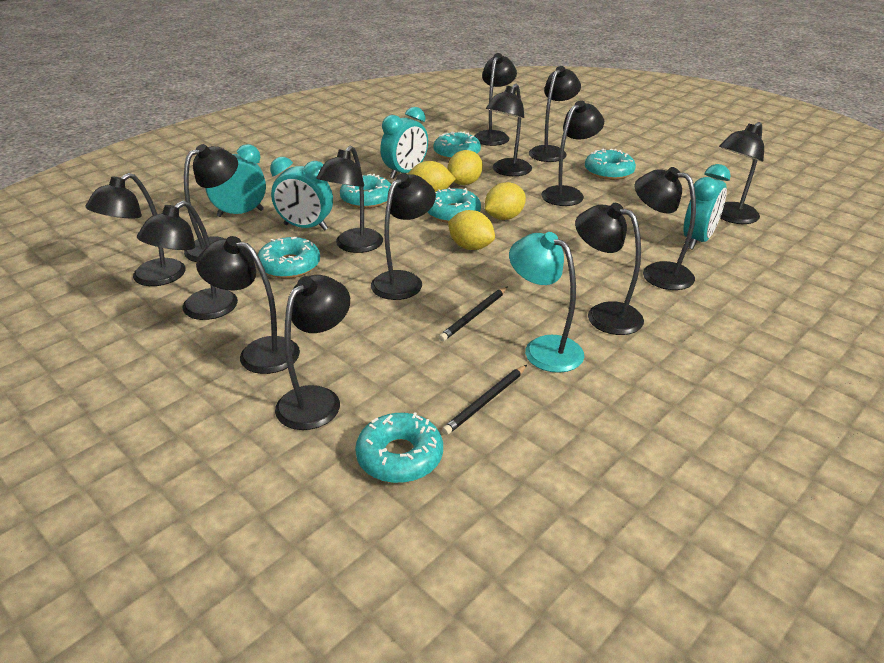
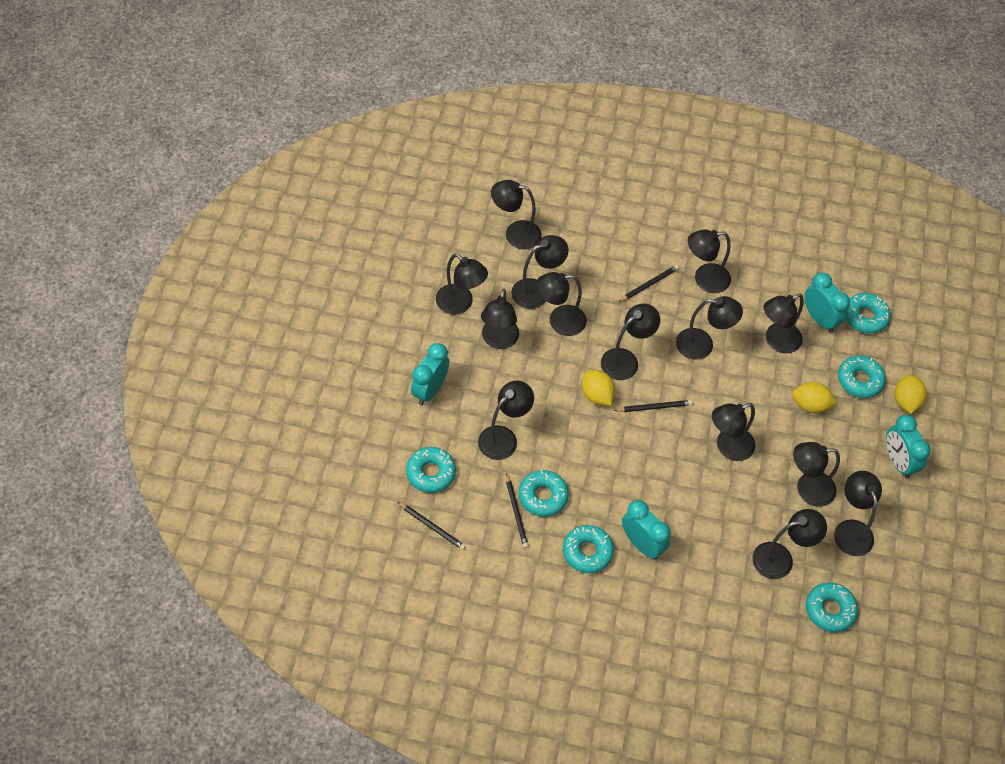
black pencil: 2 -> 4
turquoise lamp: 1 -> 0
yellow lemon: 4 -> 3

